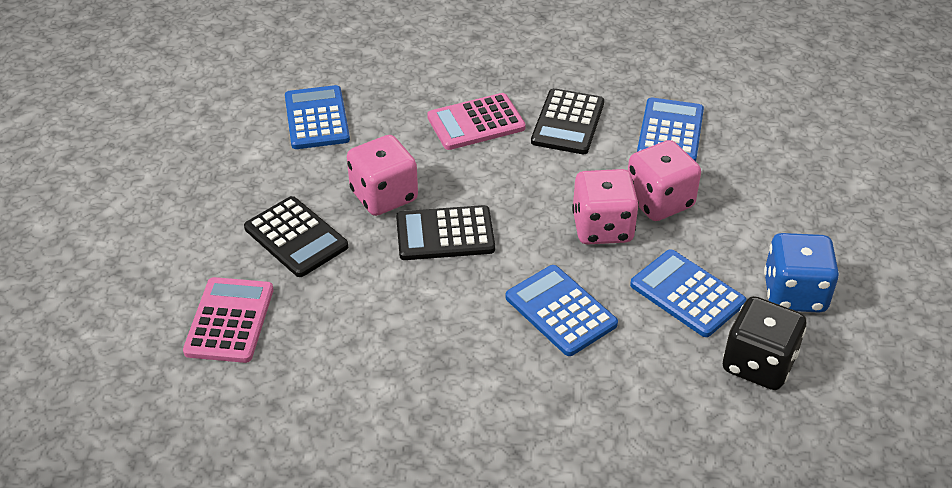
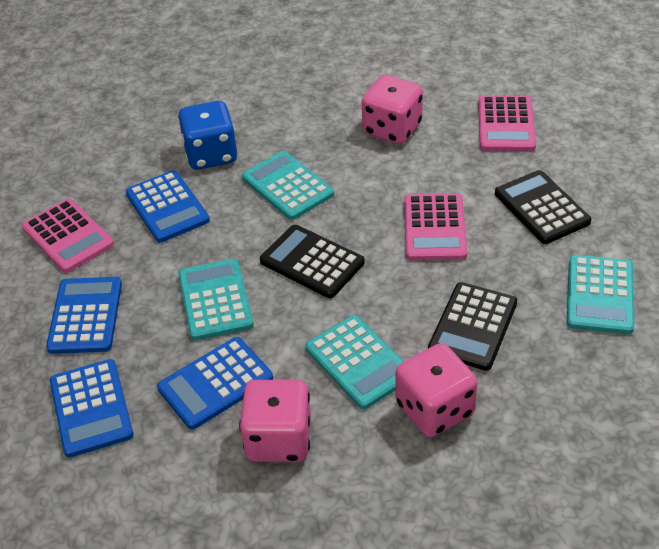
black dice: 1 -> 0
pink calculator: 2 -> 3
turquoise calculator: 0 -> 4

